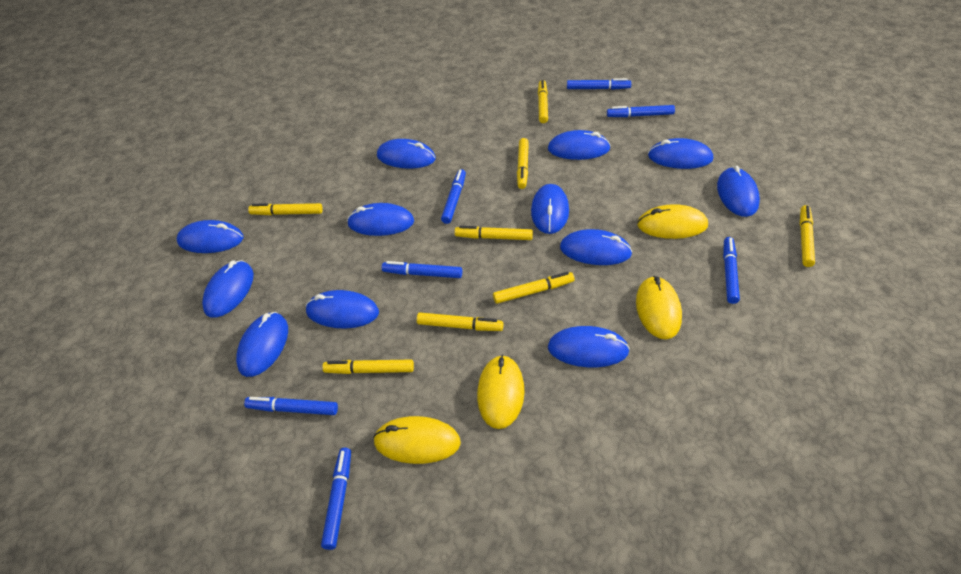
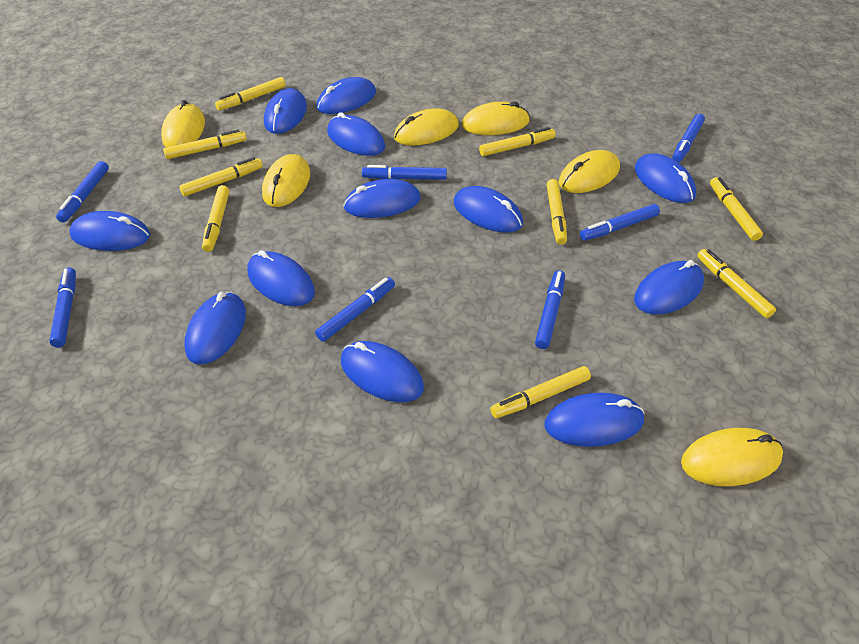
yellow marker: 8 -> 9
yellow mouse: 4 -> 6

